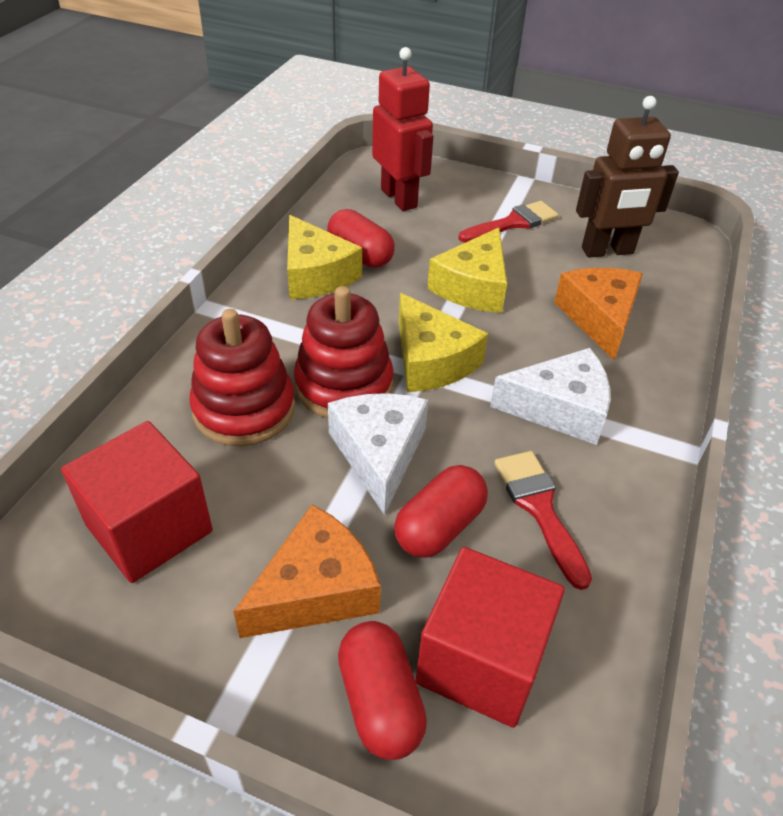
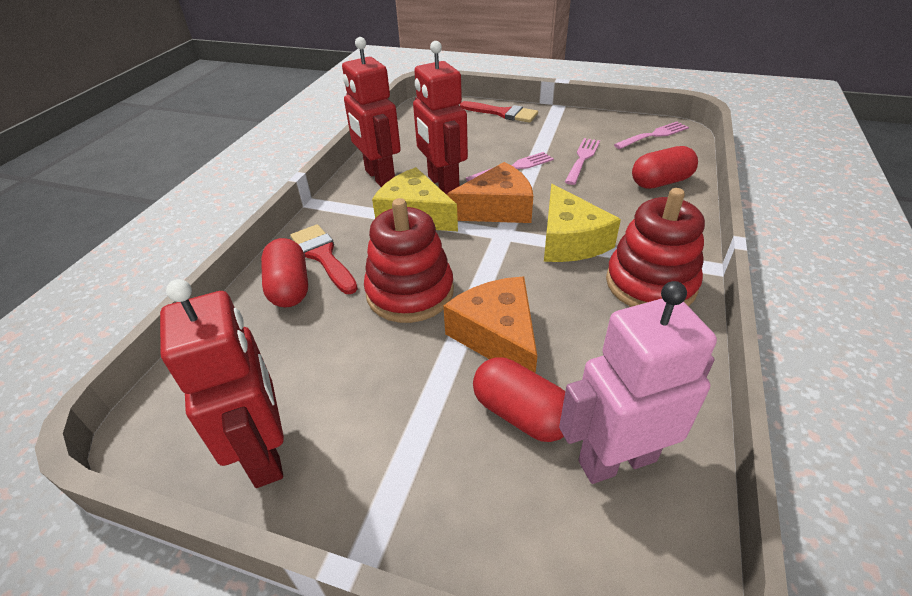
brown robot: 1 -> 0
pink fork: 0 -> 3
pink robot: 0 -> 1
red cube: 2 -> 0
red robot: 1 -> 3
white cheese: 2 -> 0
yellow cheese: 3 -> 2

